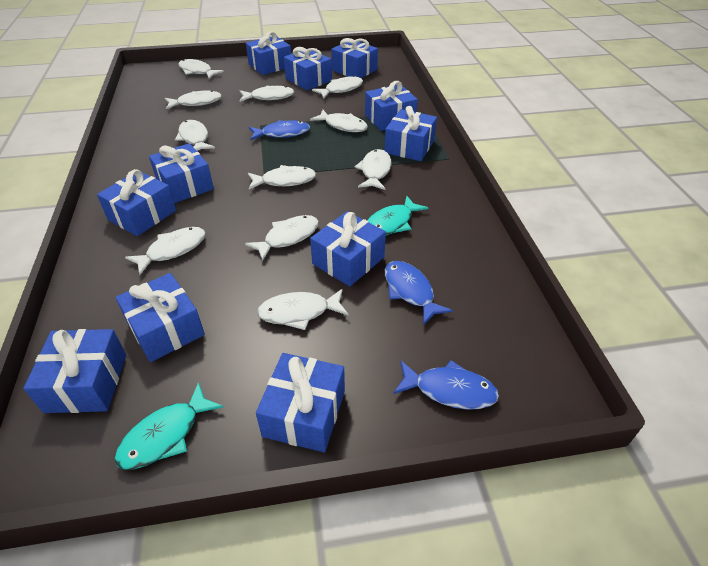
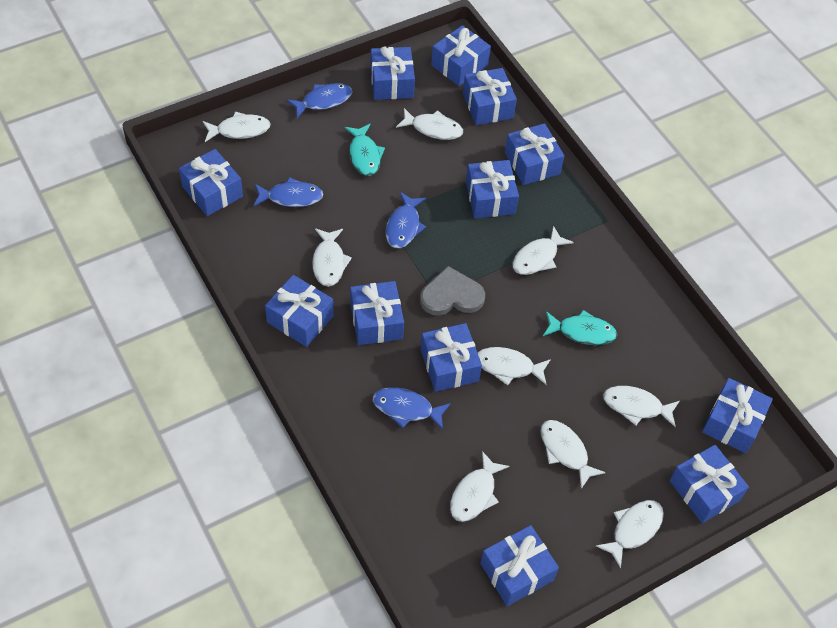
blue fish: 3 -> 4
blue gift: 11 -> 12
grey heart: 0 -> 1
white fish: 11 -> 9

